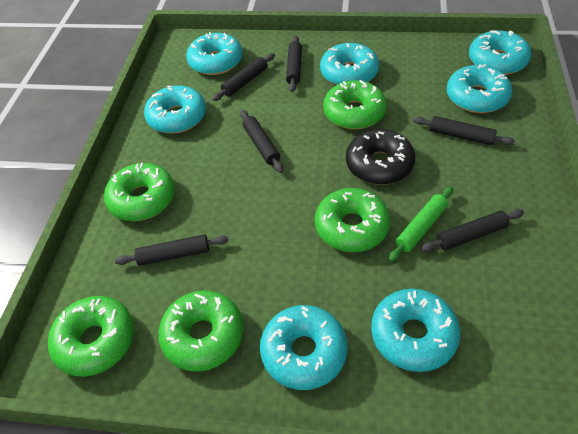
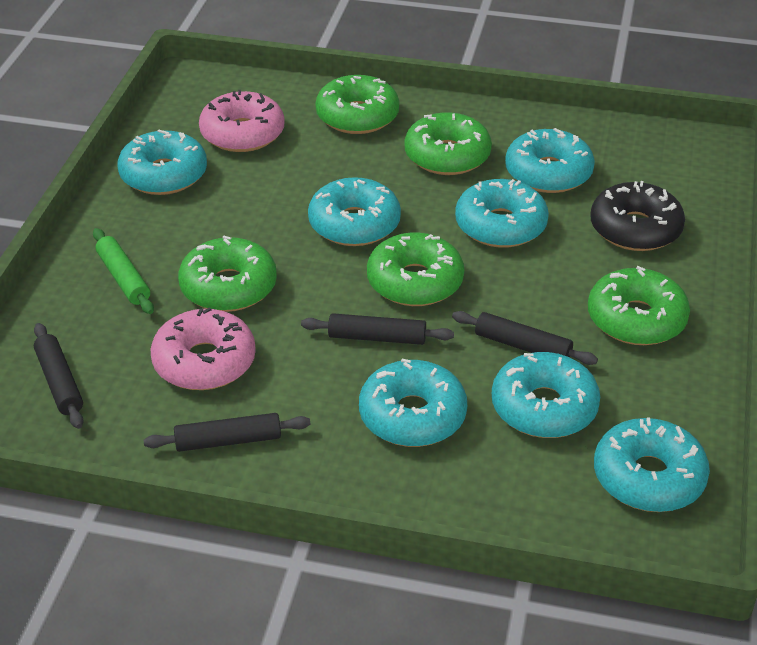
black rolling pin: 6 -> 4
pink donut: 0 -> 2

